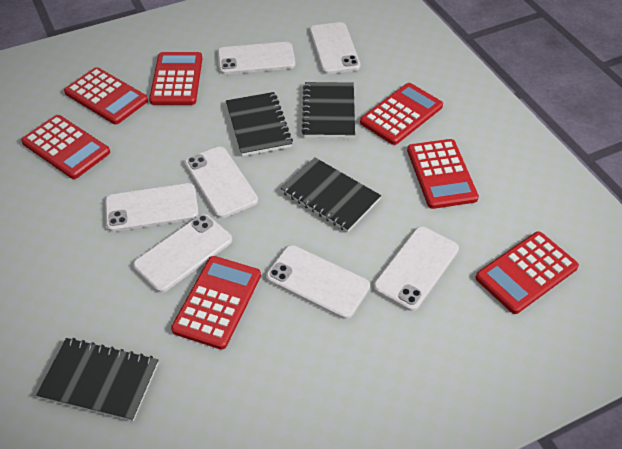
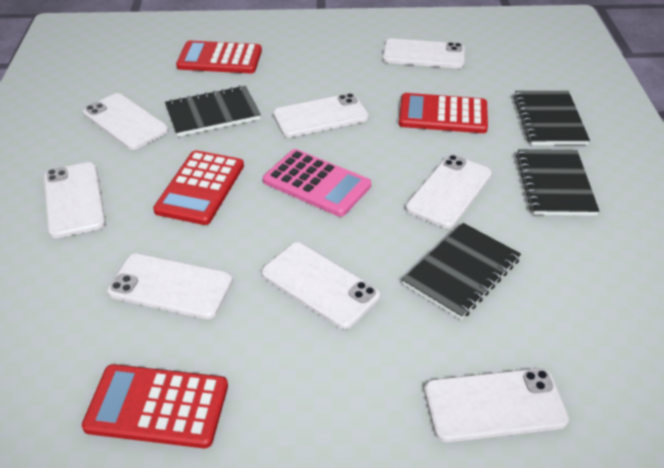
pink calculator: 0 -> 1
red calculator: 7 -> 4
white phone: 7 -> 8

